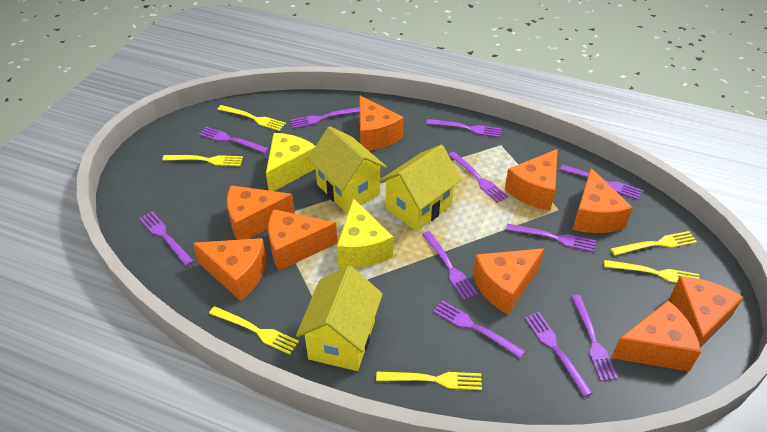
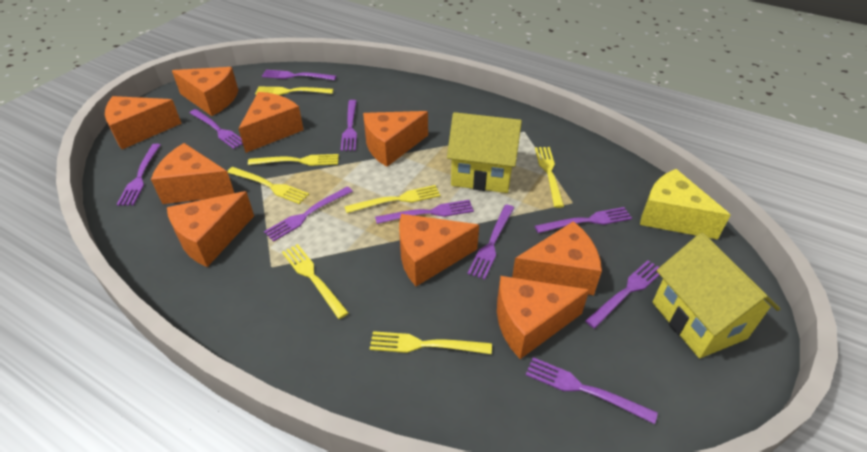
purple fork: 11 -> 10
yellow cheese: 2 -> 1
yellow fork: 6 -> 7
yellow house: 3 -> 2

